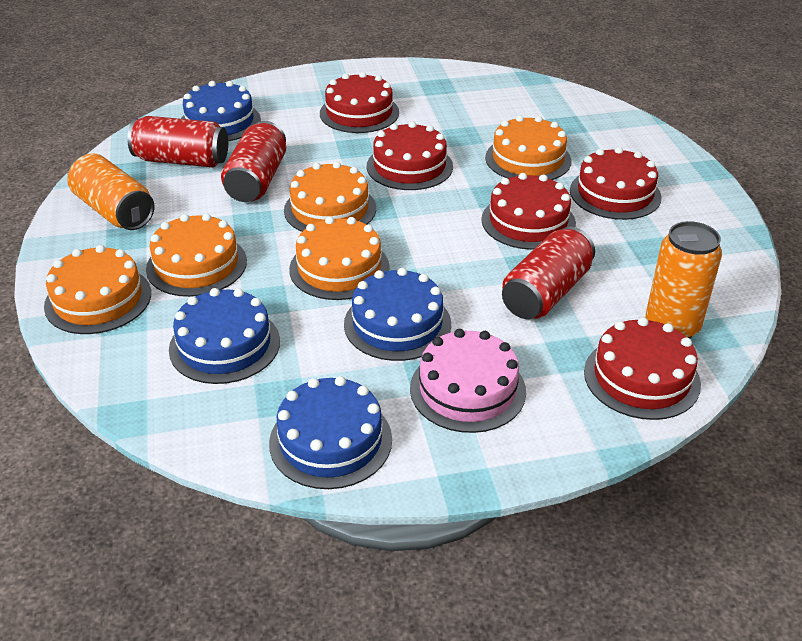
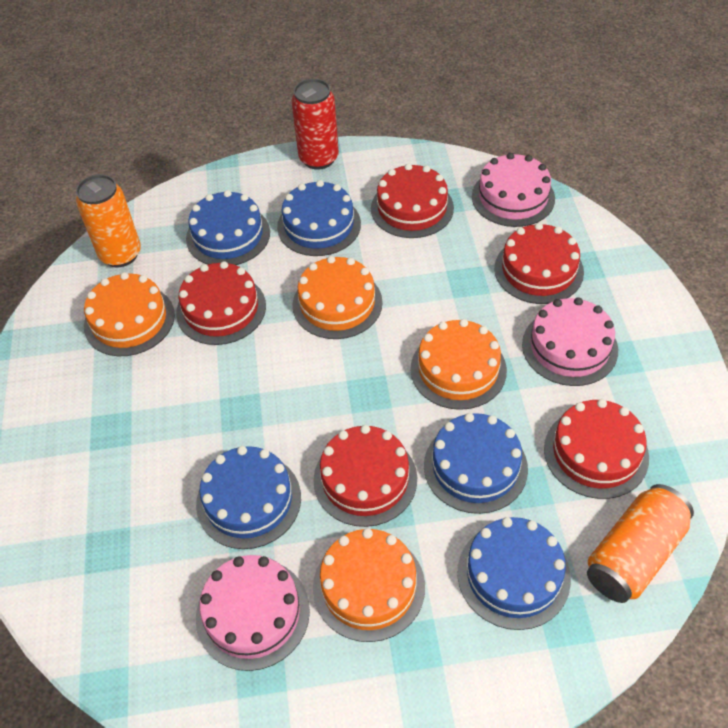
blue cake: 4 -> 5
orange cake: 5 -> 4
pink cake: 1 -> 3
red can: 3 -> 1

